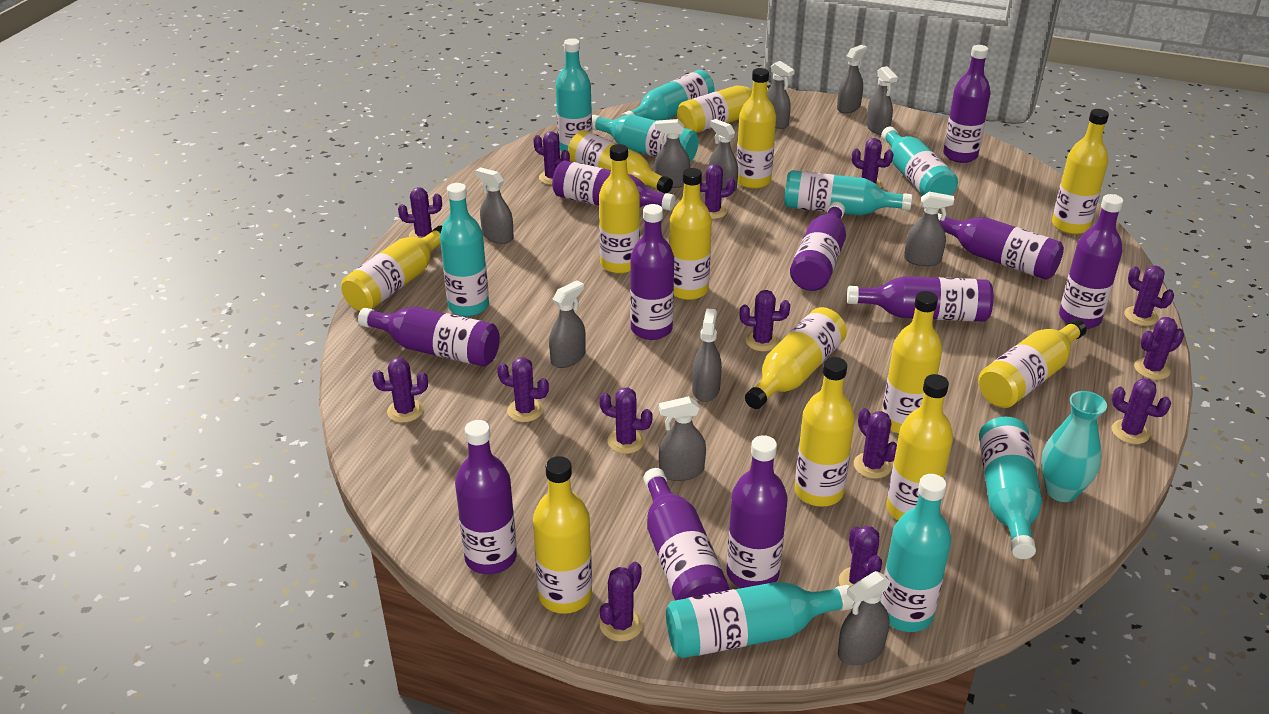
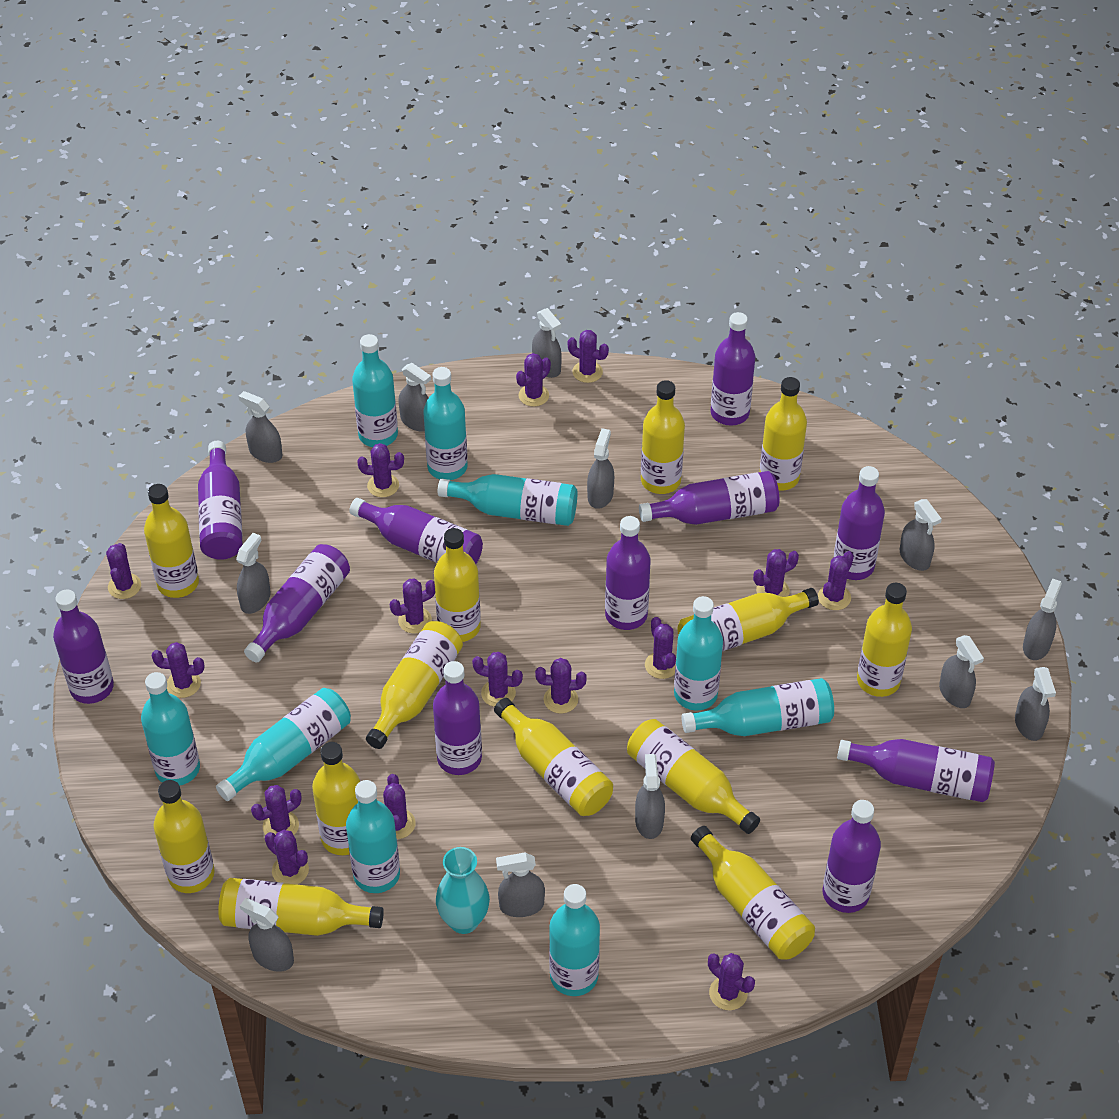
grey spray bottle: 11 -> 12
purple cactus: 14 -> 15

